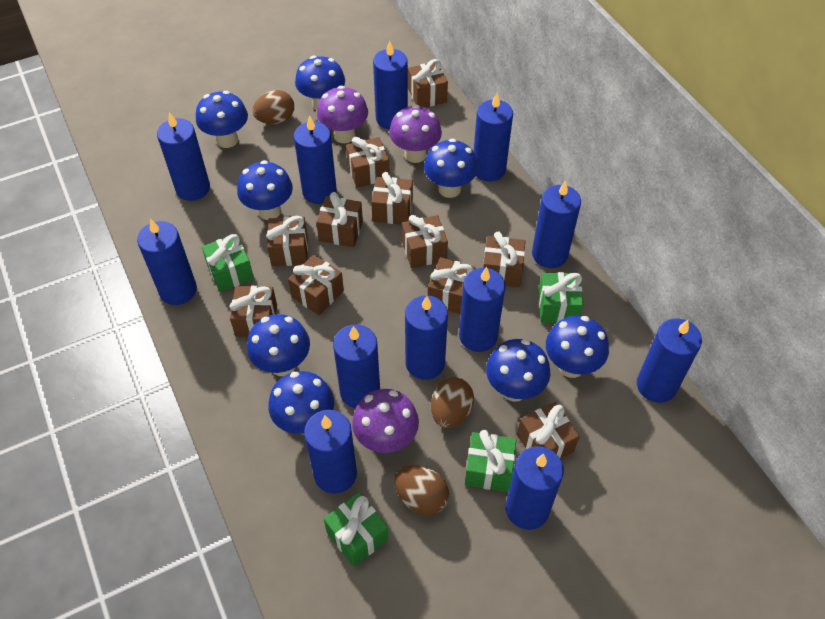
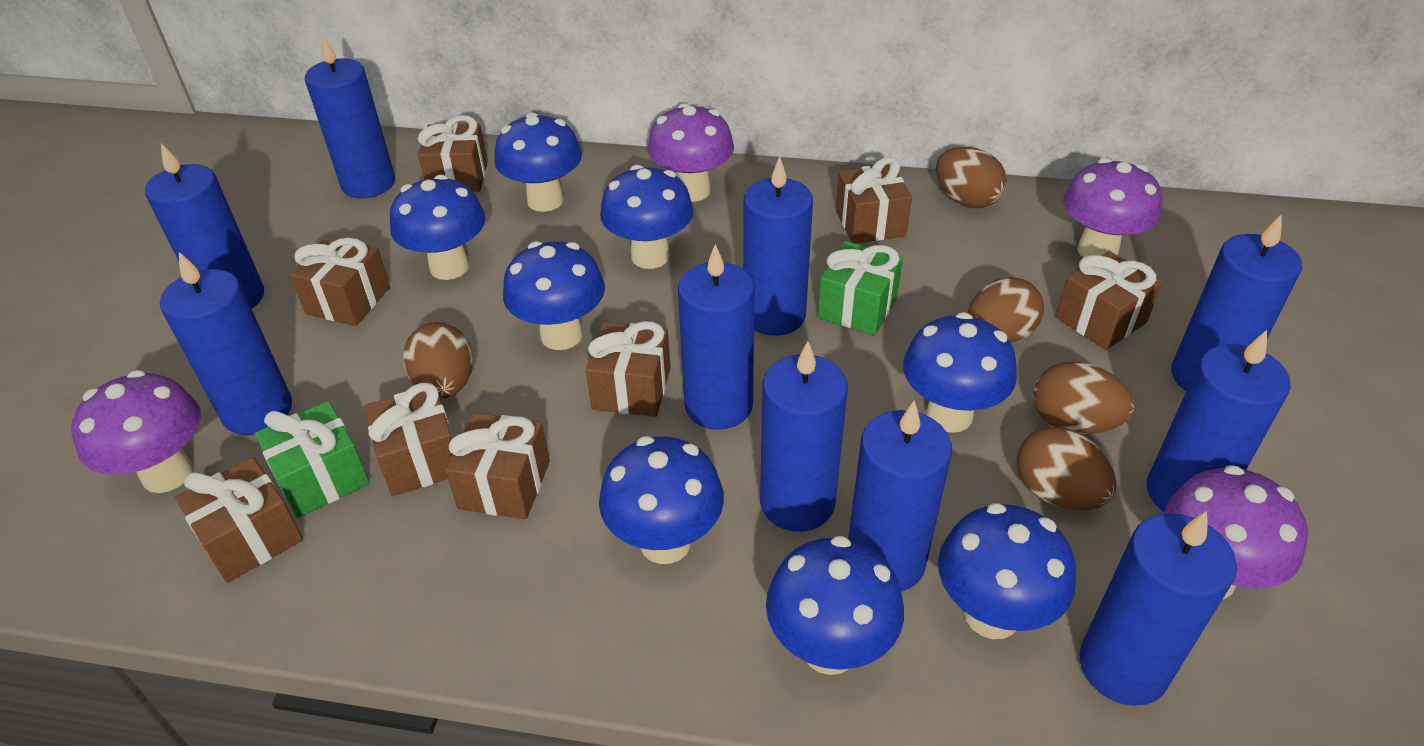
blue candle: 12 -> 10
brown egg: 3 -> 5
brown gift: 11 -> 8
green gift: 4 -> 2
purple mushroom: 3 -> 4

